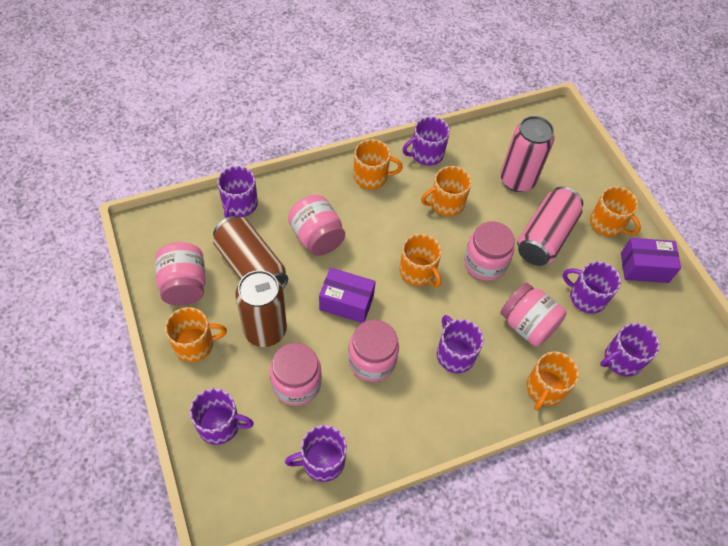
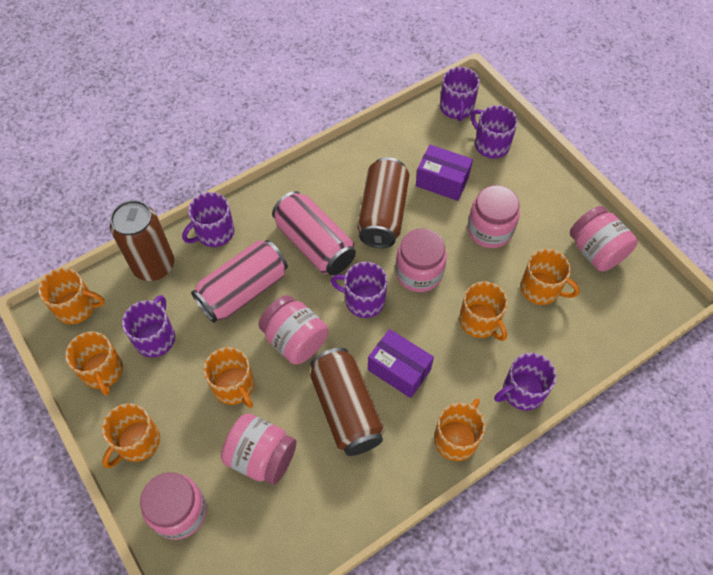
brown can: 2 -> 3
orange mug: 6 -> 7
purple mug: 7 -> 6

